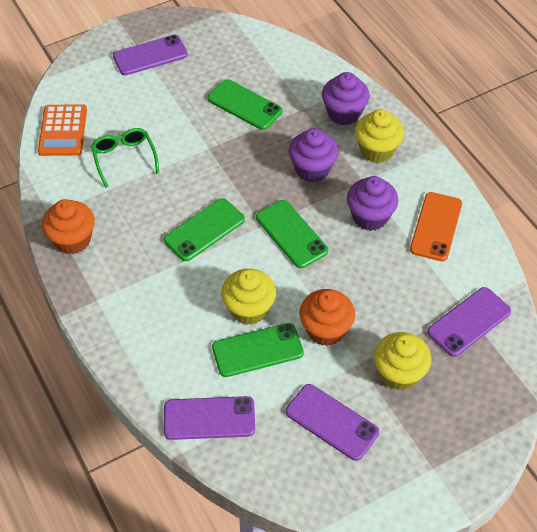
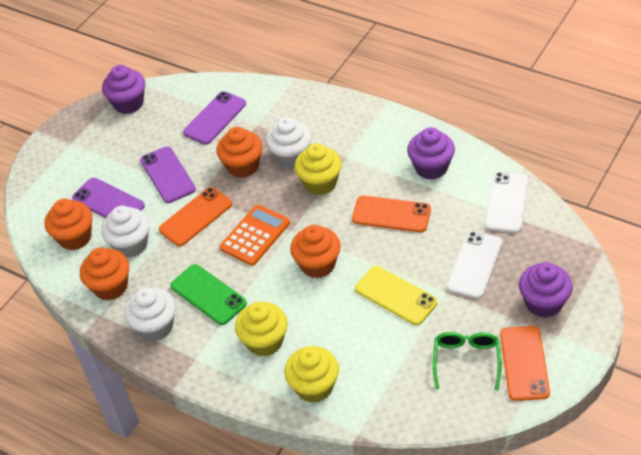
green phone: 4 -> 1
orange cupcake: 2 -> 4
orange phone: 1 -> 3
purple phone: 4 -> 3
white cupcake: 0 -> 3
white phone: 0 -> 2
yellow phone: 0 -> 1

